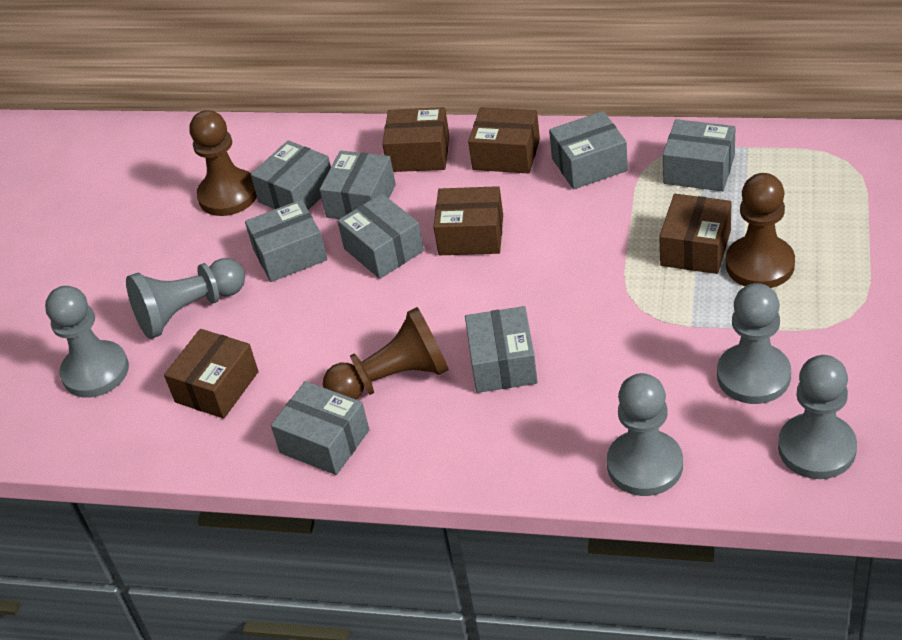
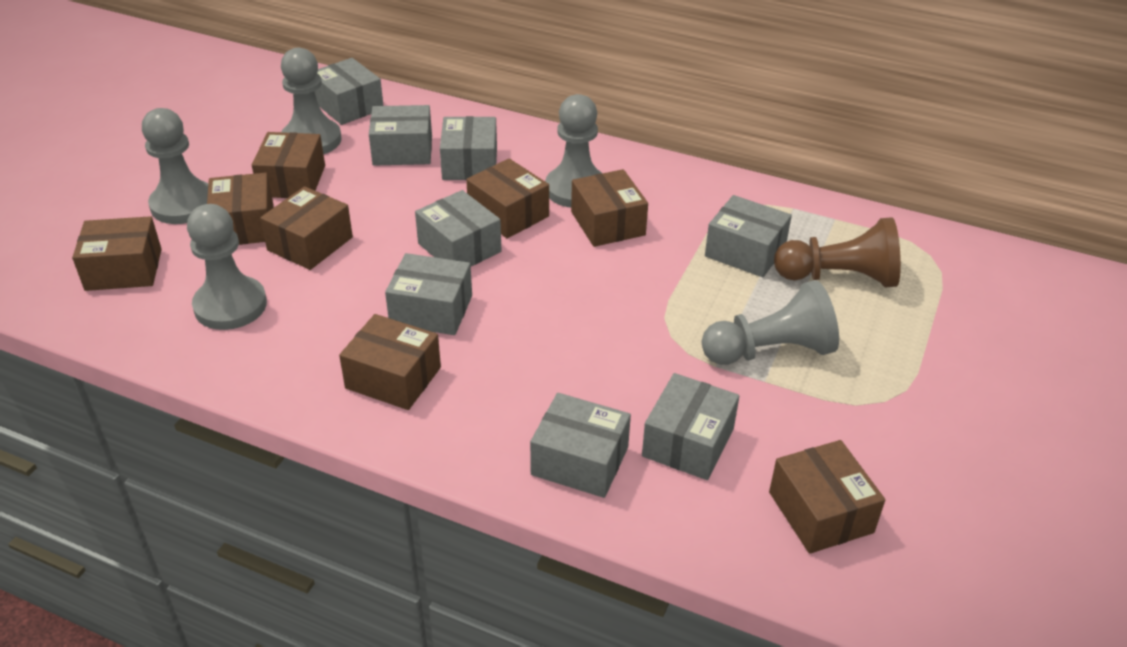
brown box: 5 -> 8
brown pawn: 3 -> 1

